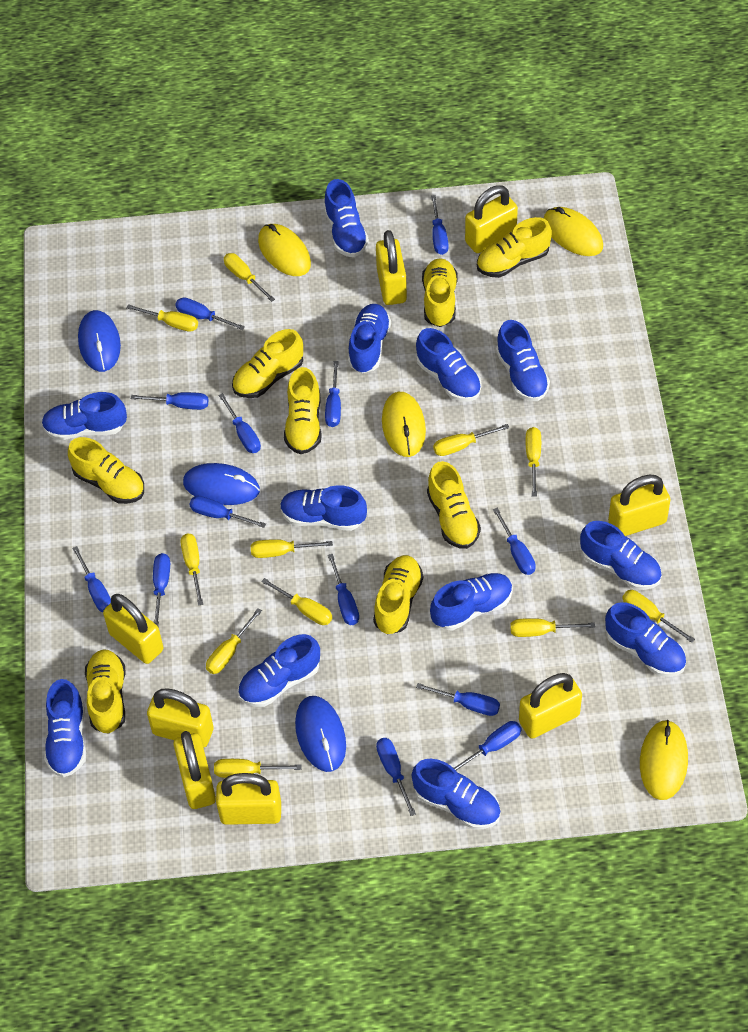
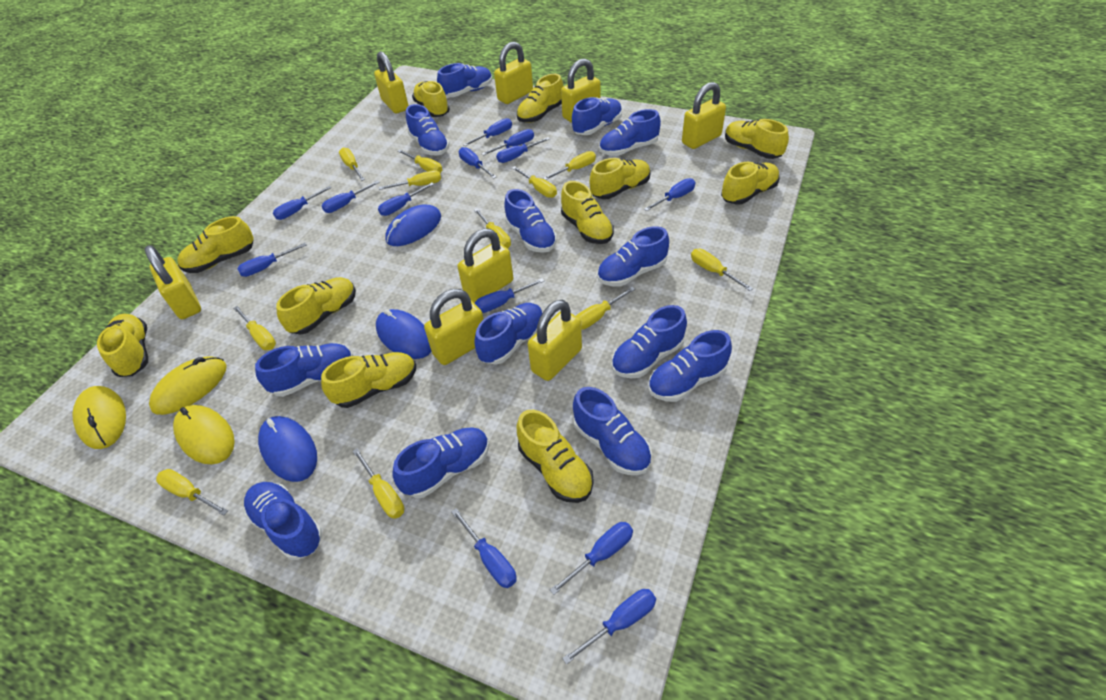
blue shoe: 12 -> 13
yellow mouse: 4 -> 3
yellow shoe: 8 -> 11

